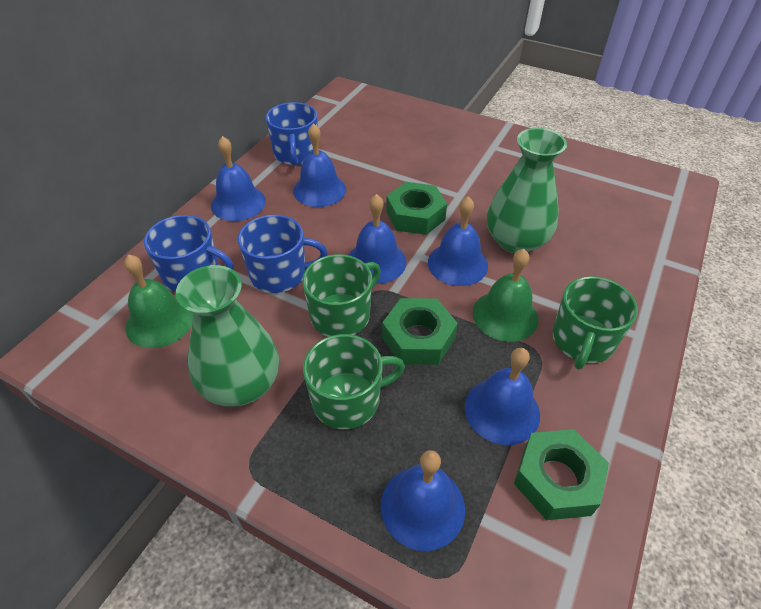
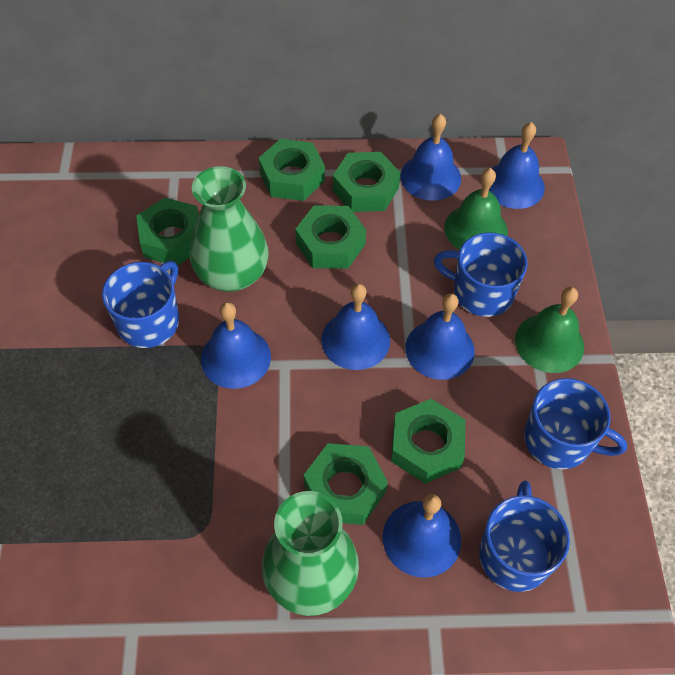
blue mug: 3 -> 4
green mug: 3 -> 0
green nut: 3 -> 6

